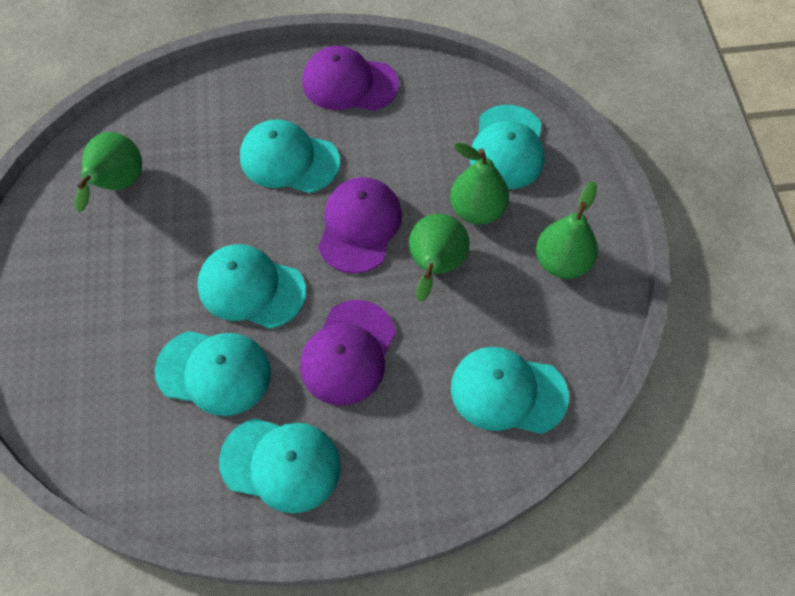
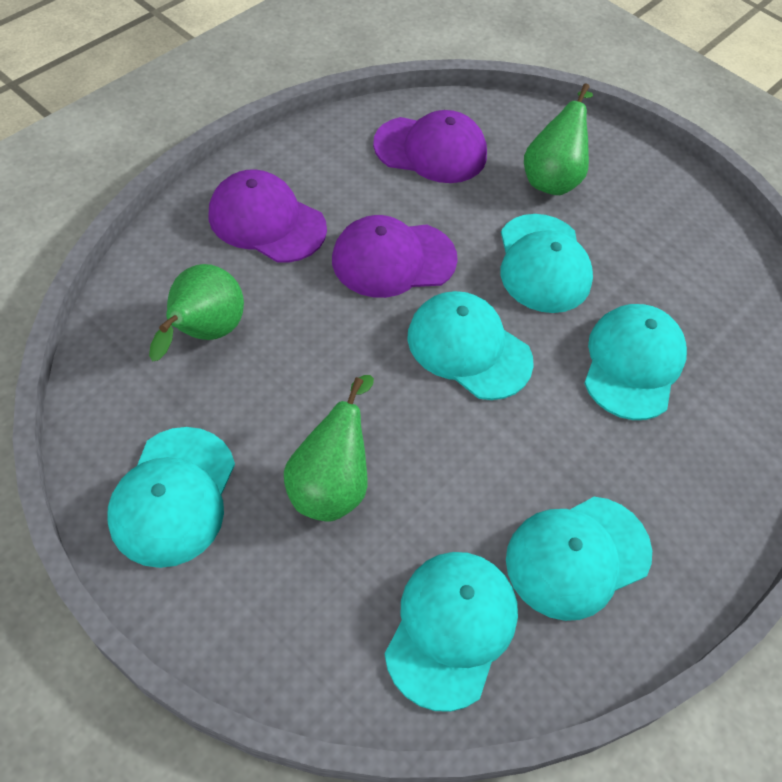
green pear: 4 -> 3

